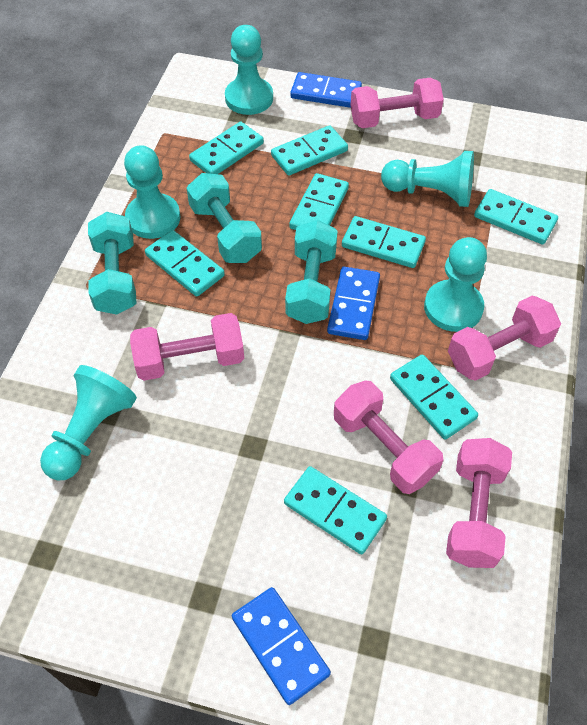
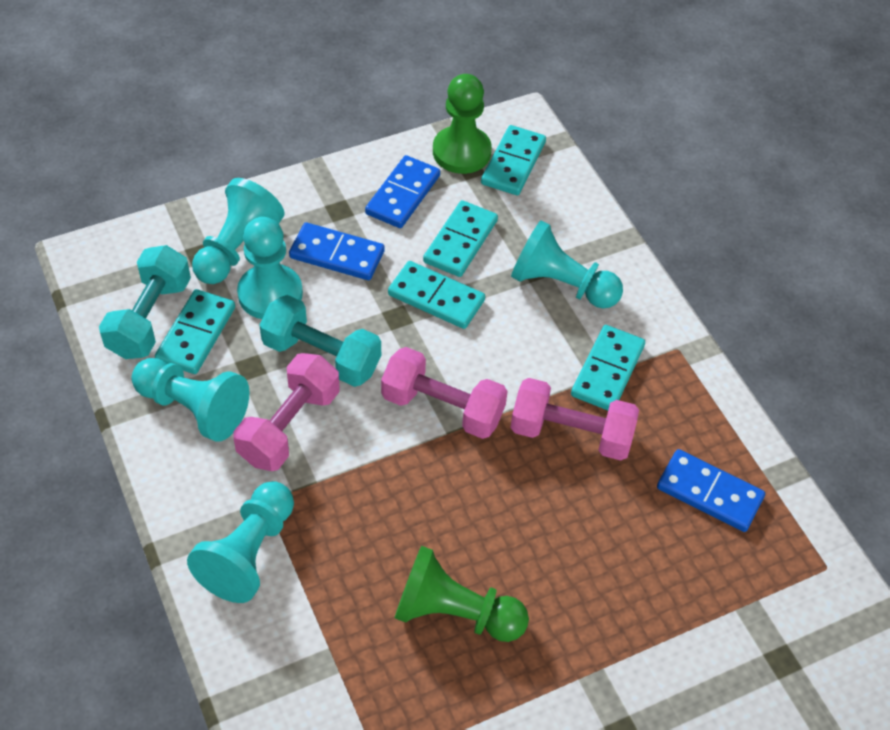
green pawn: 0 -> 2
pink dumbbell: 5 -> 3
turquoise domino: 8 -> 5
turquoise dumbbell: 3 -> 2

